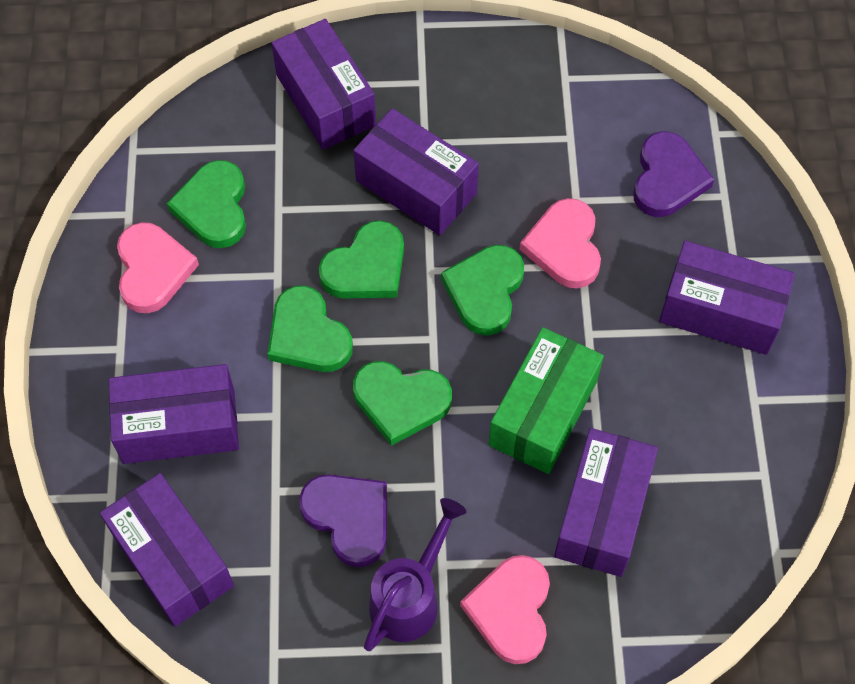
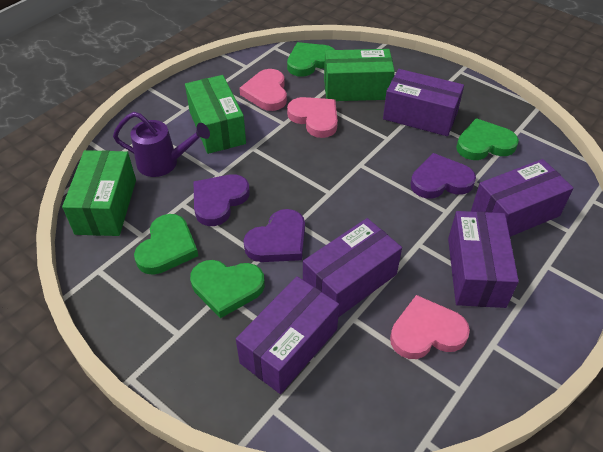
green box: 1 -> 3
green heart: 5 -> 4
purple box: 6 -> 5
purple heart: 2 -> 3

